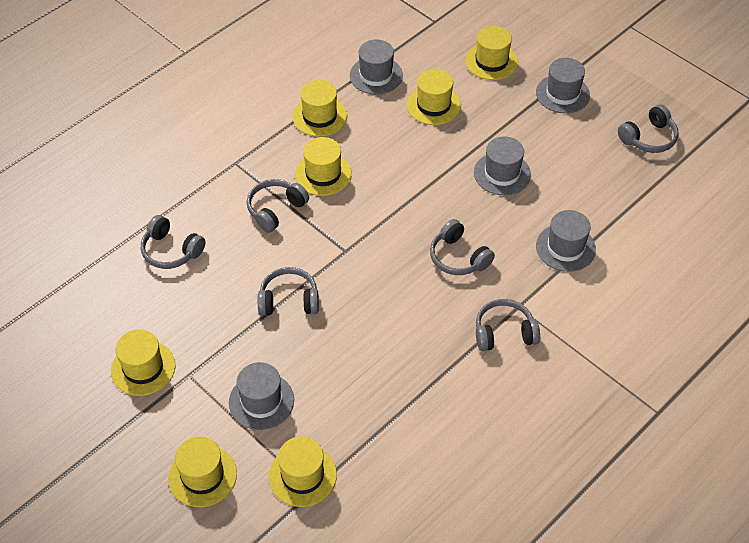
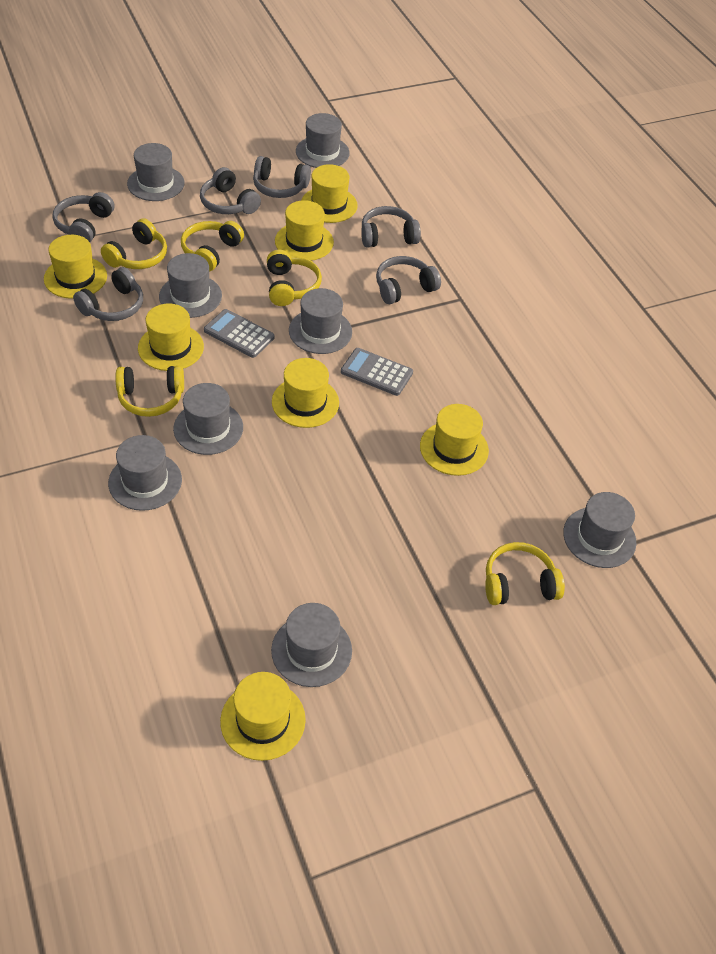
grey calculator: 0 -> 2
grey hat: 5 -> 8
yellow headphones: 0 -> 5

